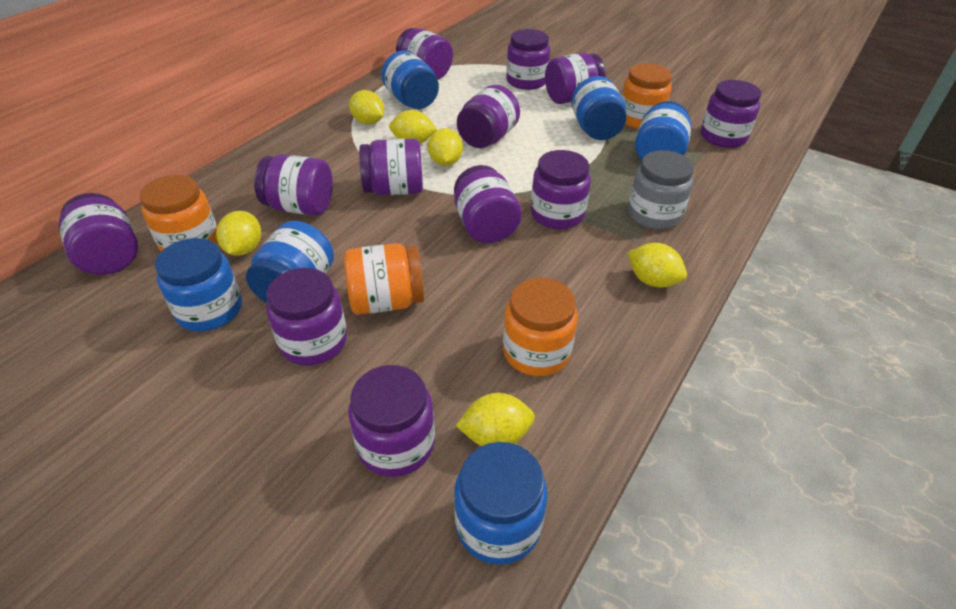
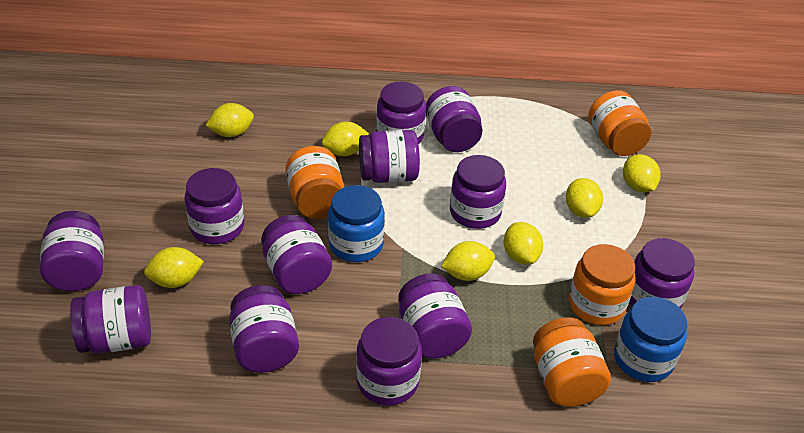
blue jar: 6 -> 2
grey jar: 1 -> 0
yellow lemon: 6 -> 7

